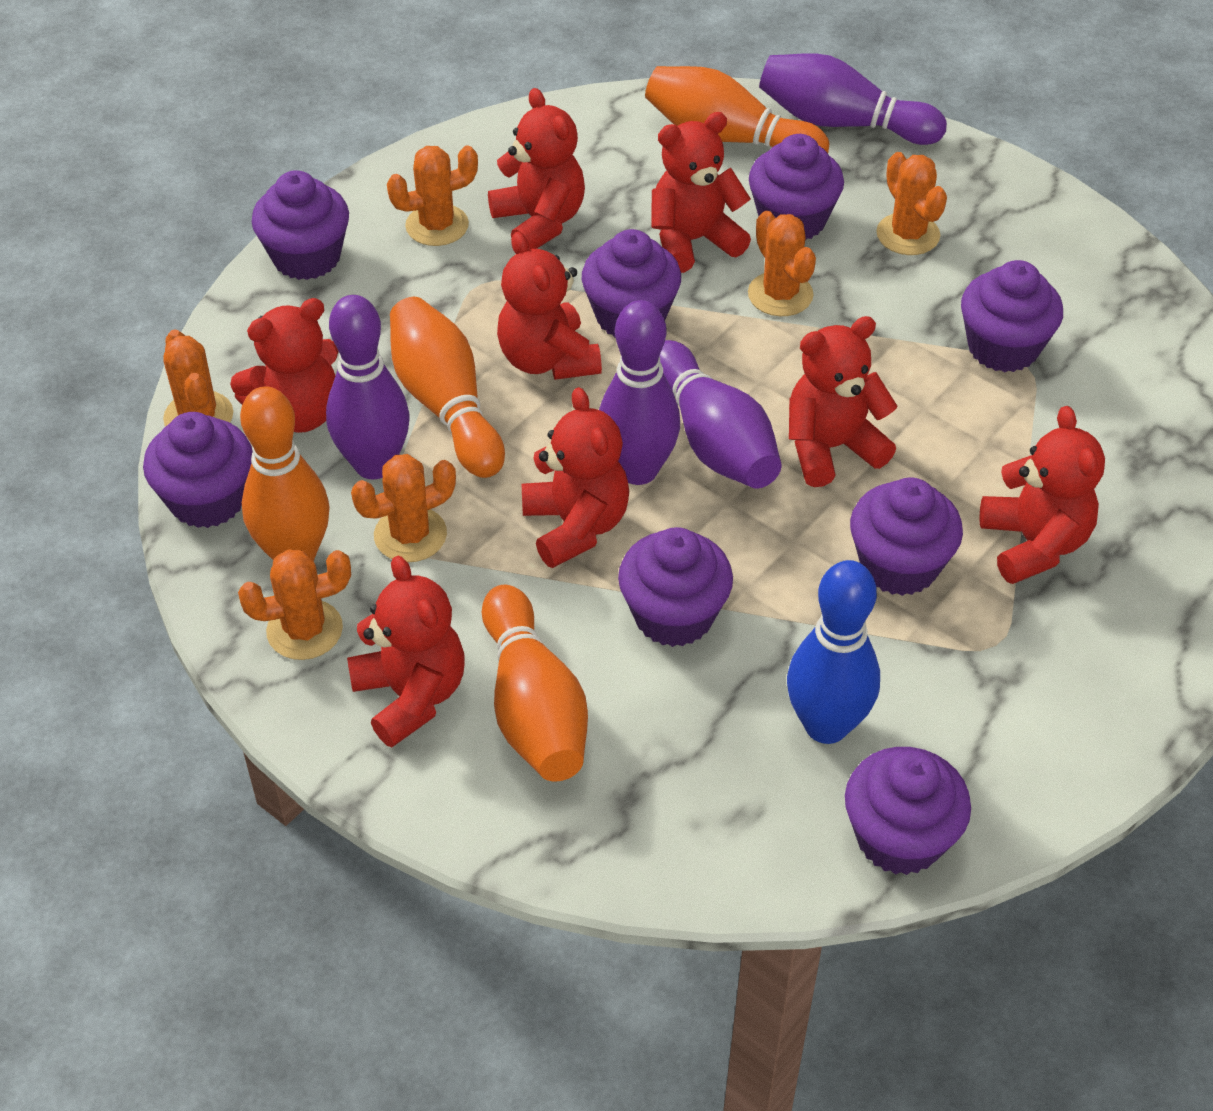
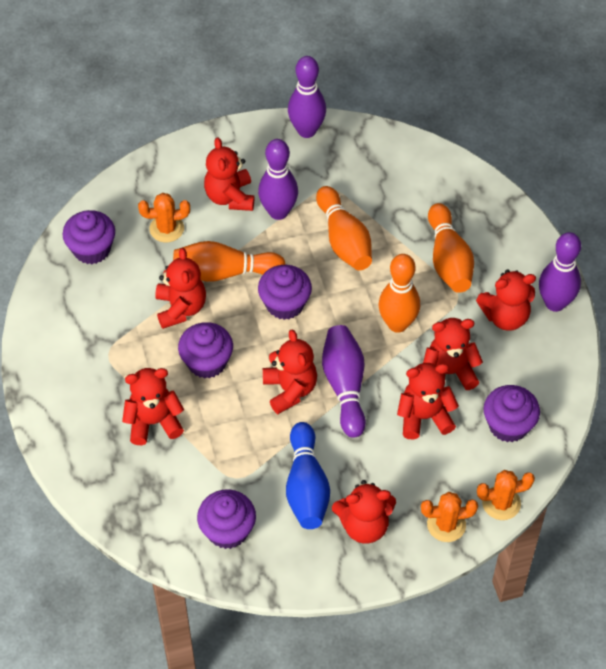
orange cactus: 6 -> 3
purple cupcake: 8 -> 5

